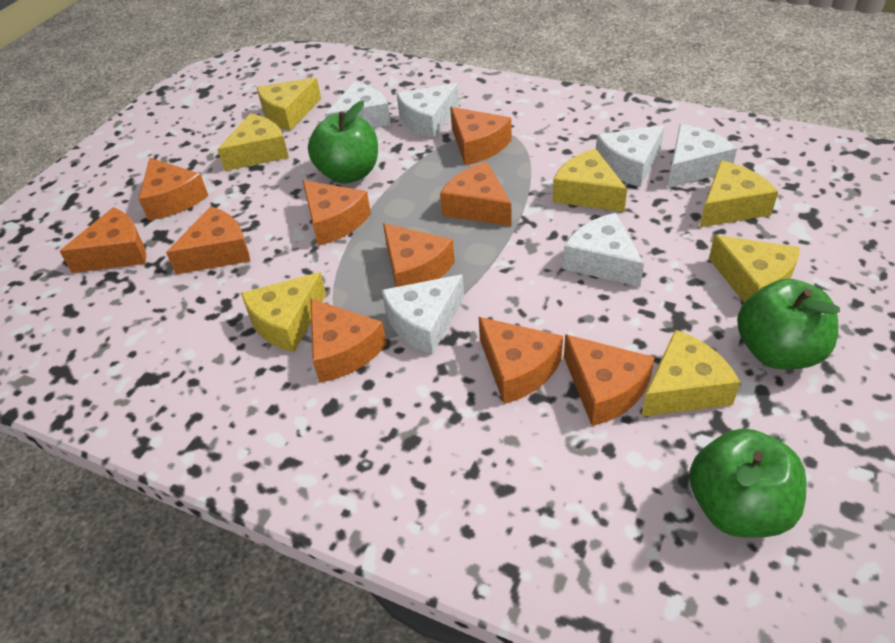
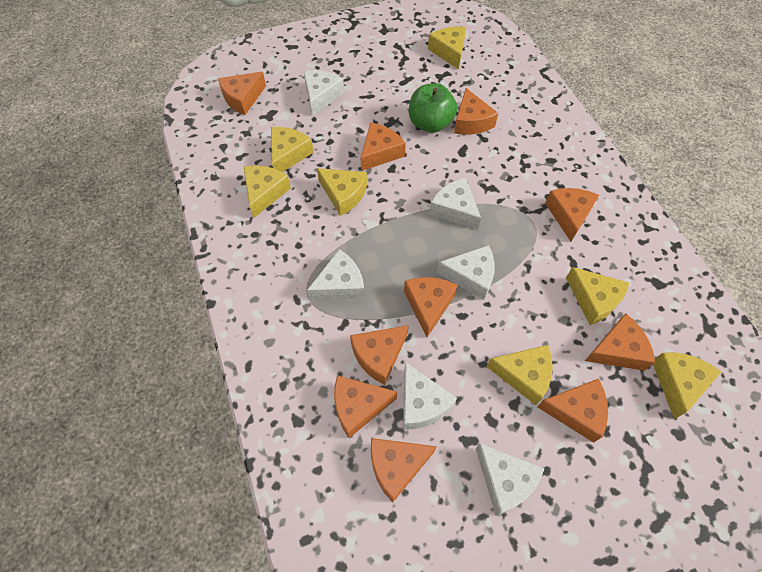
green apple: 3 -> 1

